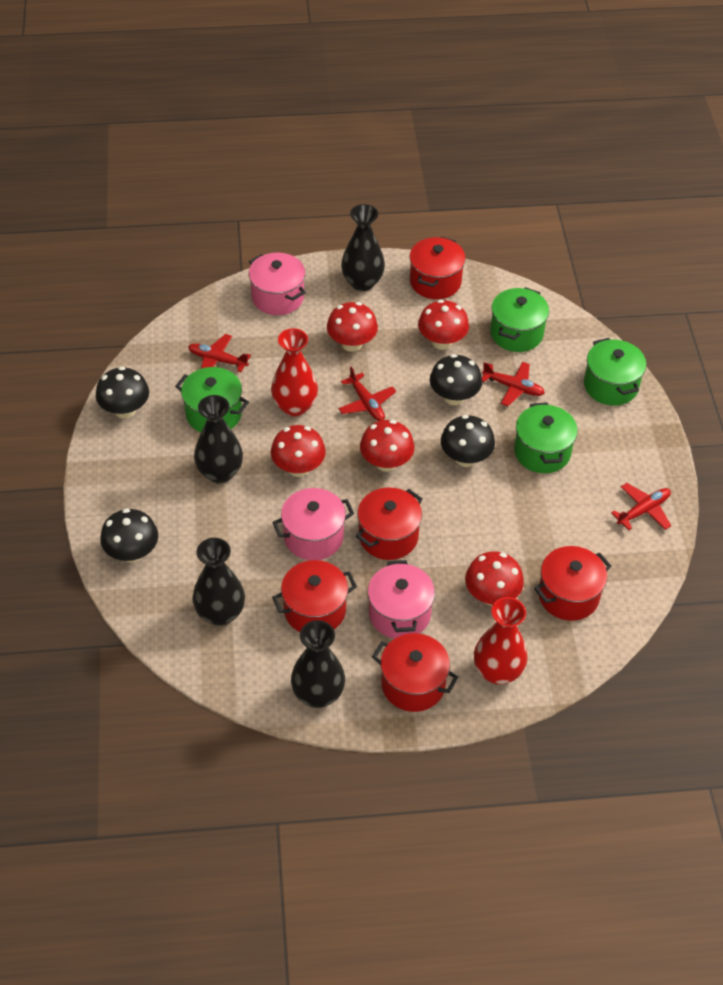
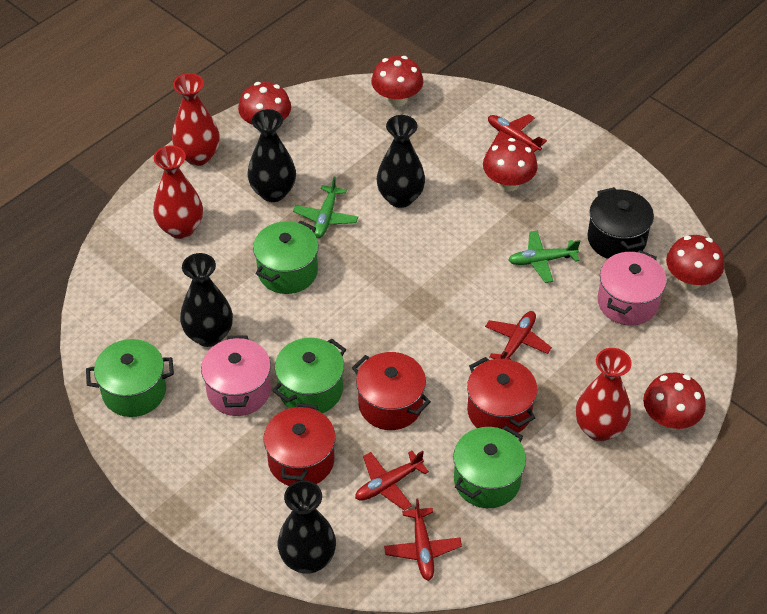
black mushroom: 4 -> 0
black pot: 0 -> 1
green plane: 0 -> 2
pink pot: 3 -> 2
red pot: 5 -> 3
red vase: 2 -> 3

